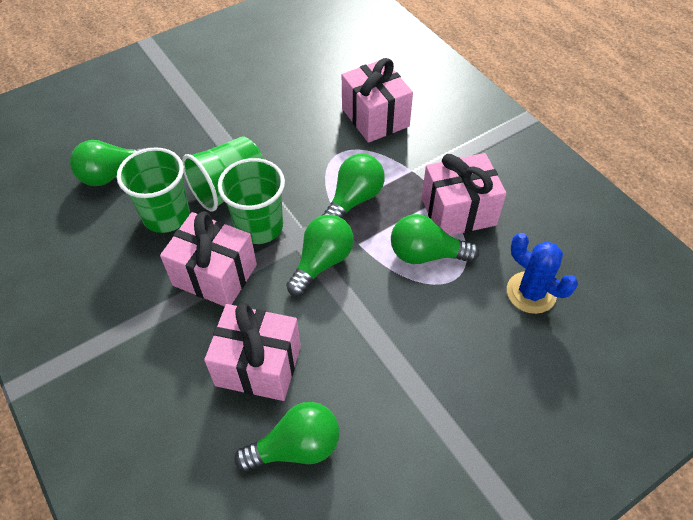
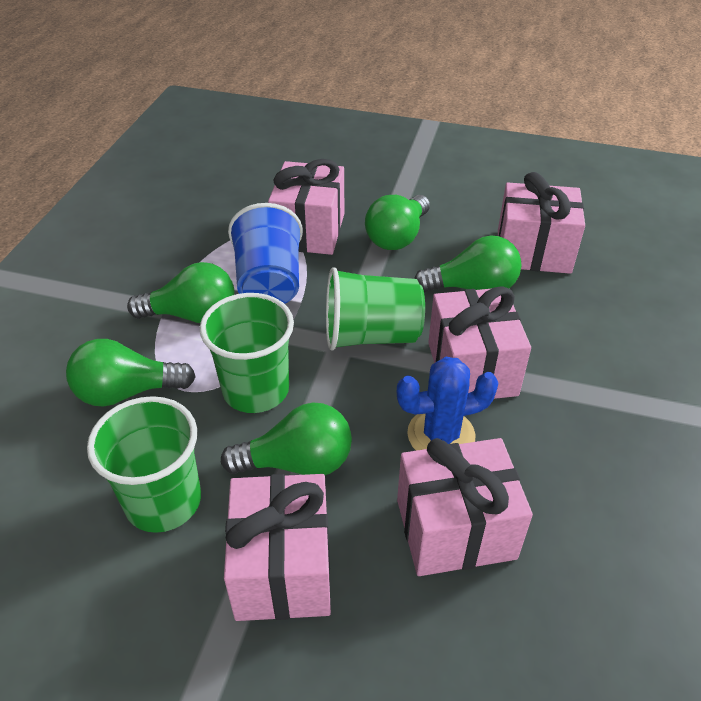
blue cup: 0 -> 1
pink gift: 4 -> 5

